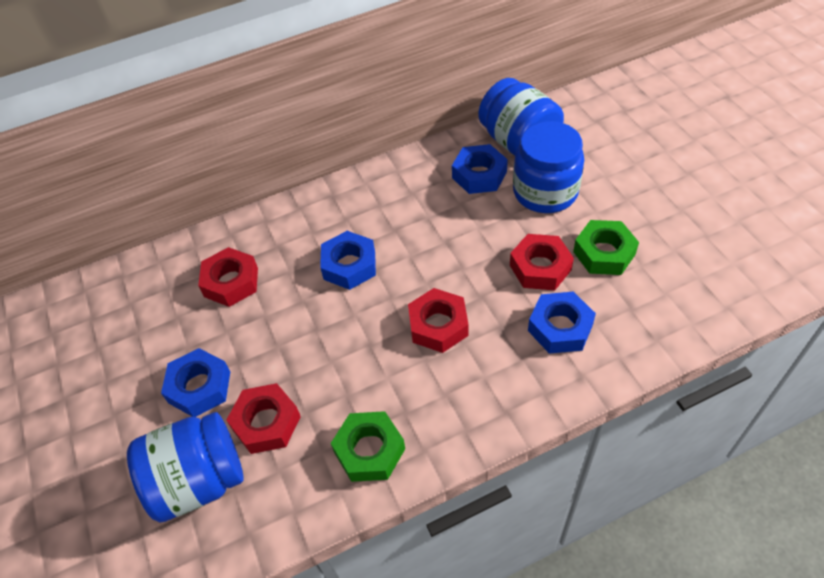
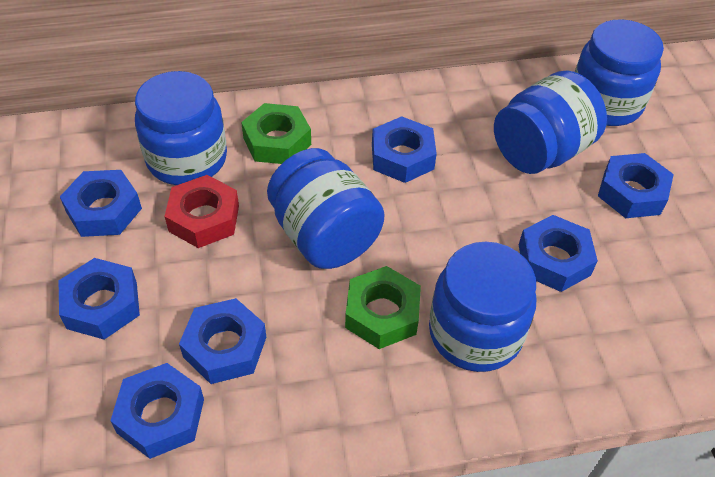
blue jar: 3 -> 5
blue nut: 4 -> 7
red nut: 4 -> 1

